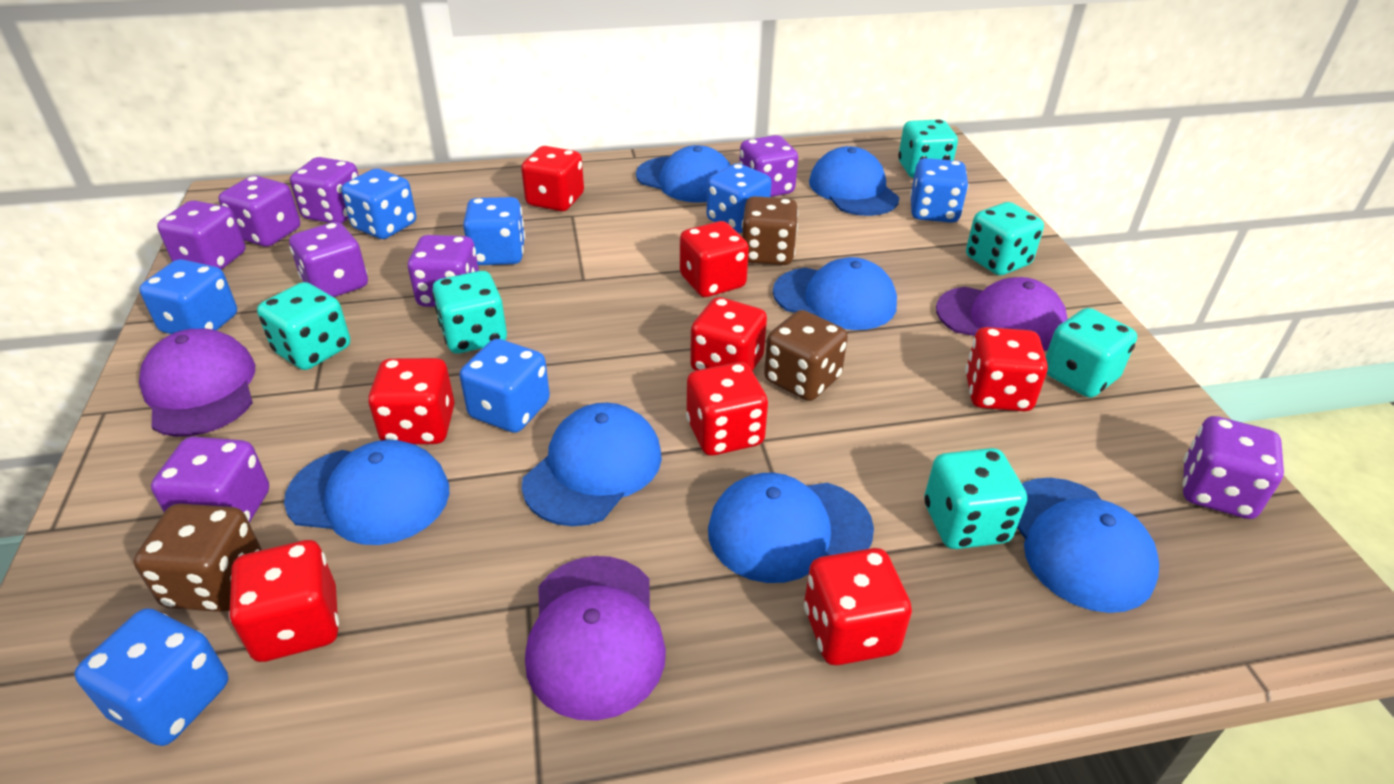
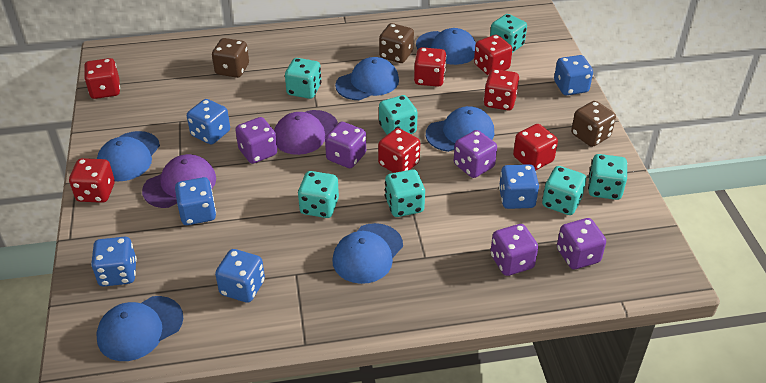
blue cap: 7 -> 6
blue dice: 7 -> 6
purple cap: 3 -> 2
purple dice: 8 -> 5
red dice: 8 -> 7
turquoise dice: 6 -> 7

